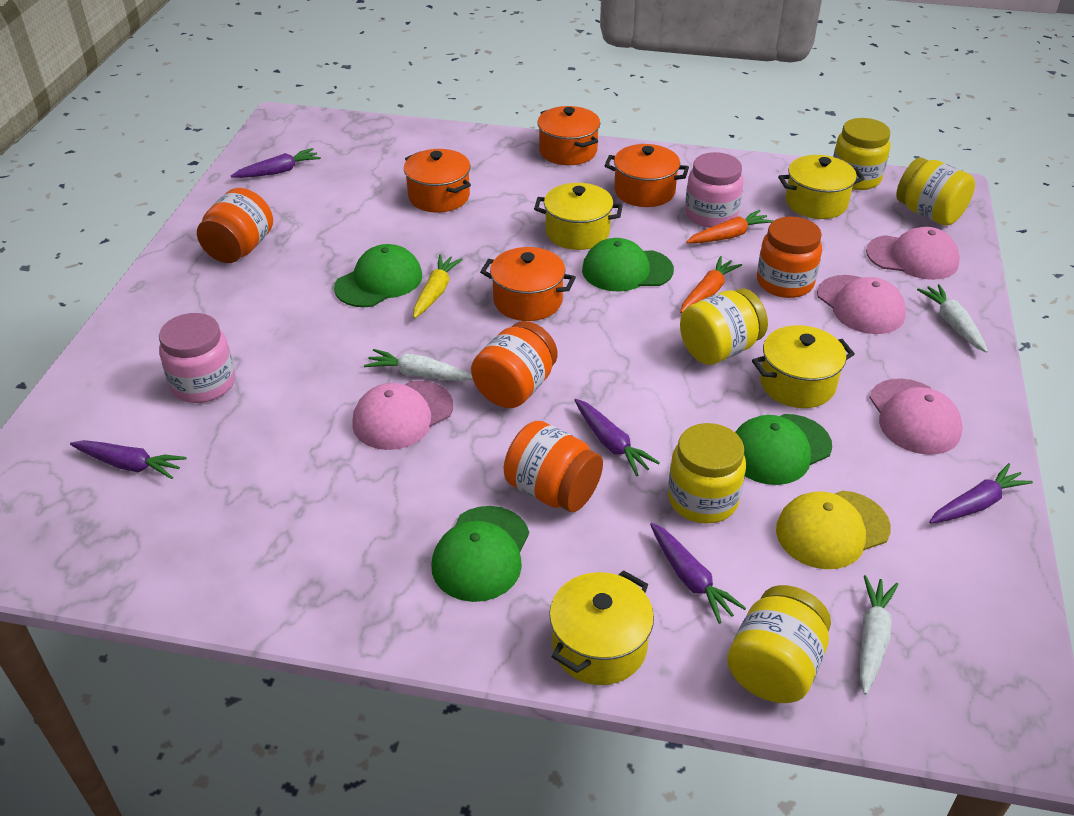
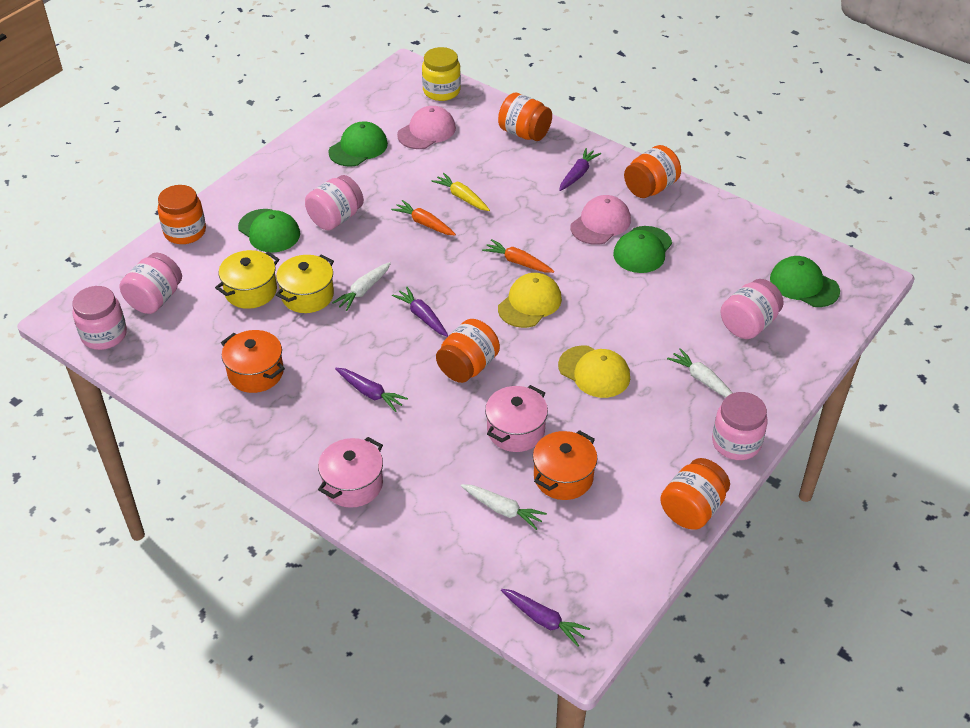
orange jar: 4 -> 5
orange pot: 4 -> 2
pink cap: 4 -> 2
pink jar: 2 -> 5
pink pot: 0 -> 2
purple carrot: 5 -> 4
yellow cap: 1 -> 2
yellow jar: 5 -> 1
yellow pot: 4 -> 2

